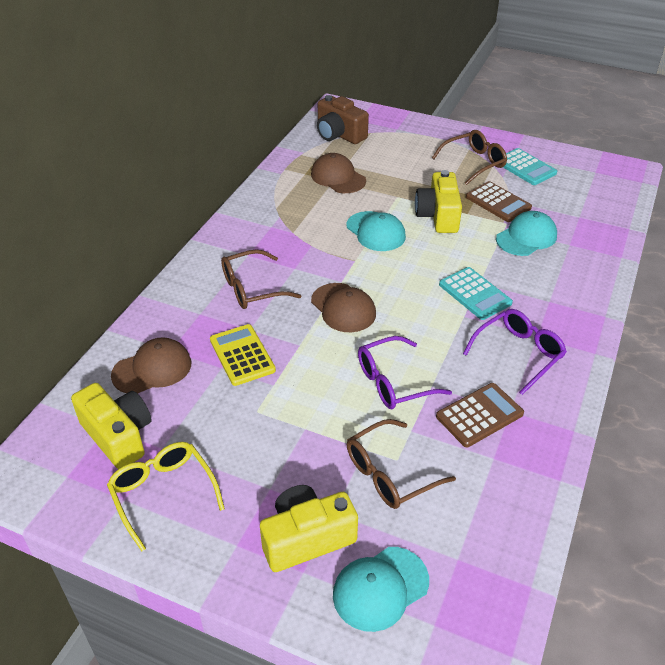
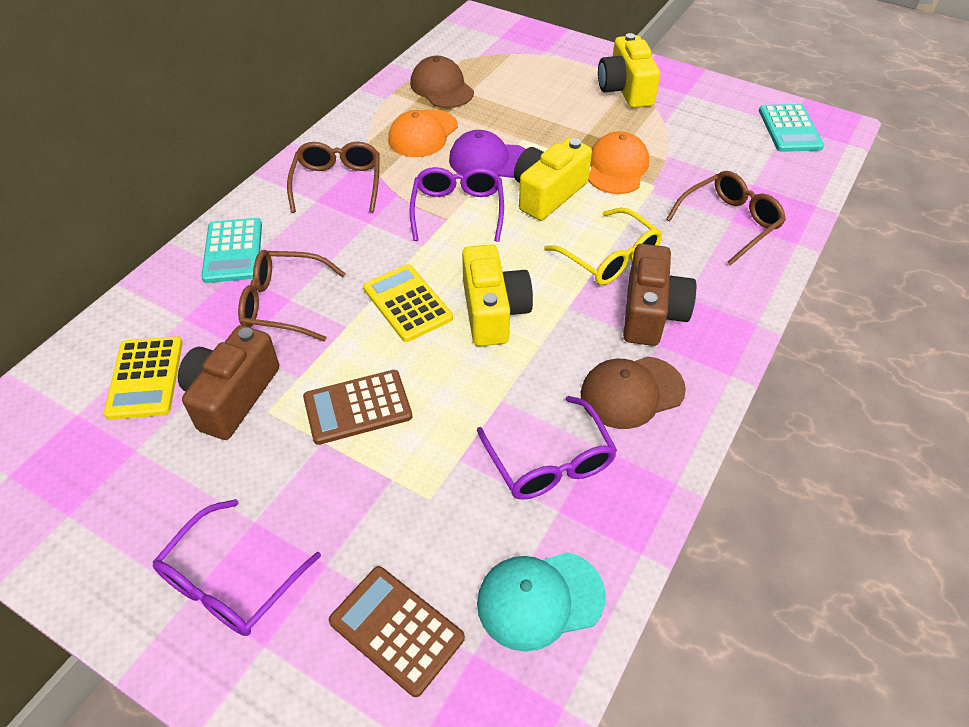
brown camera: 1 -> 2
brown cap: 3 -> 2
orange cap: 0 -> 2
purple cap: 0 -> 1
purple glasses: 2 -> 3
turquoise cap: 3 -> 1
yellow calculator: 1 -> 2

